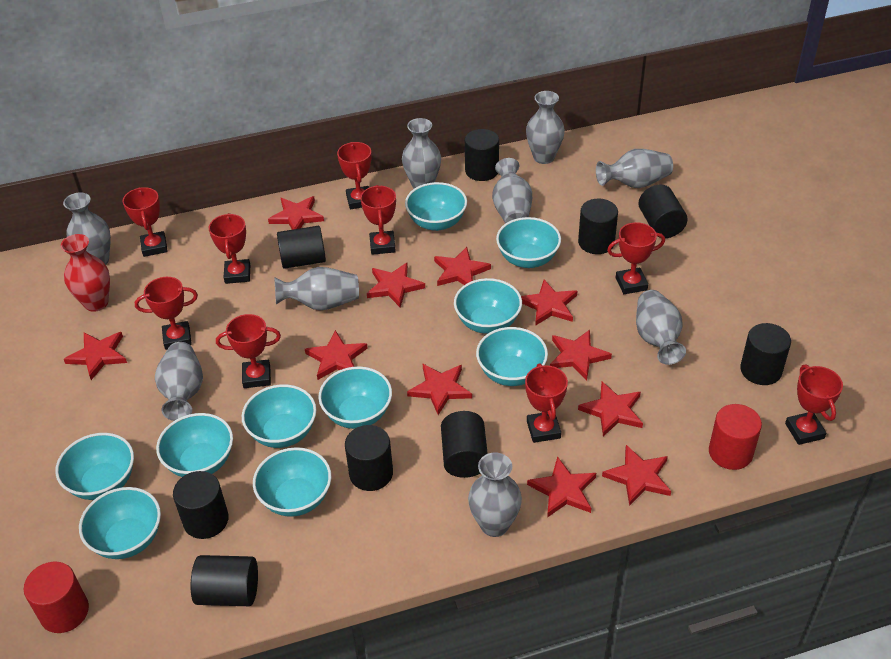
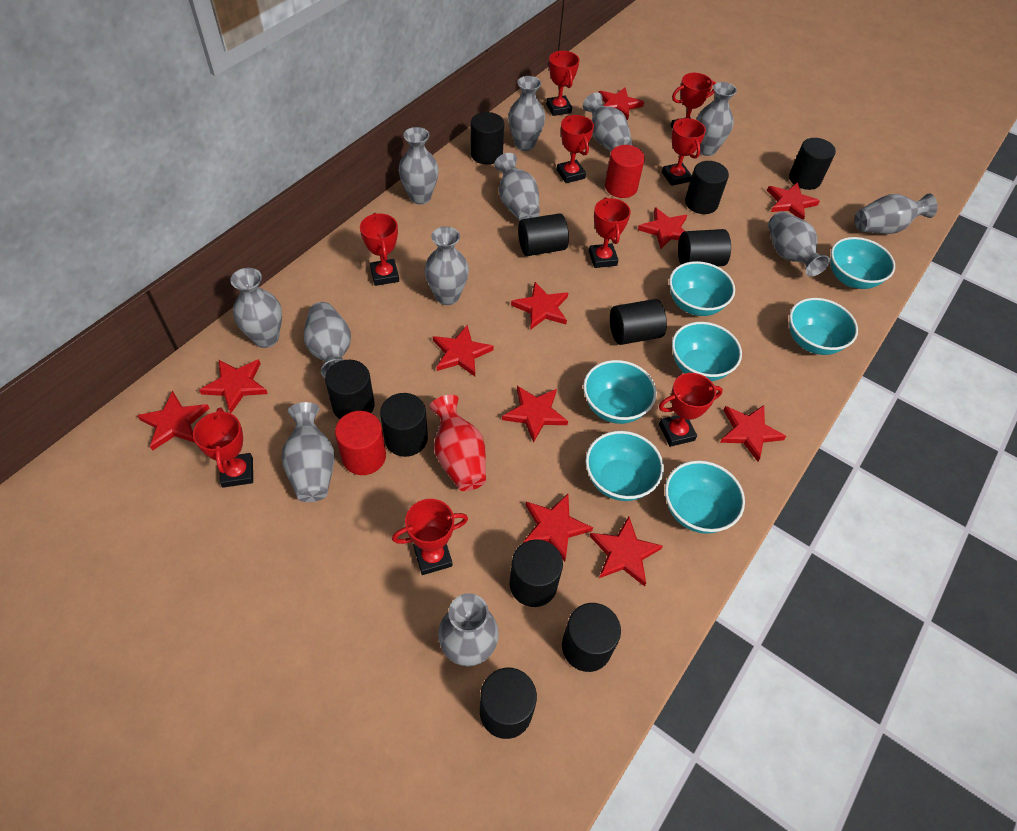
black cylinder: 9 -> 11
grey vase: 9 -> 12
turquoise bowl: 10 -> 7

